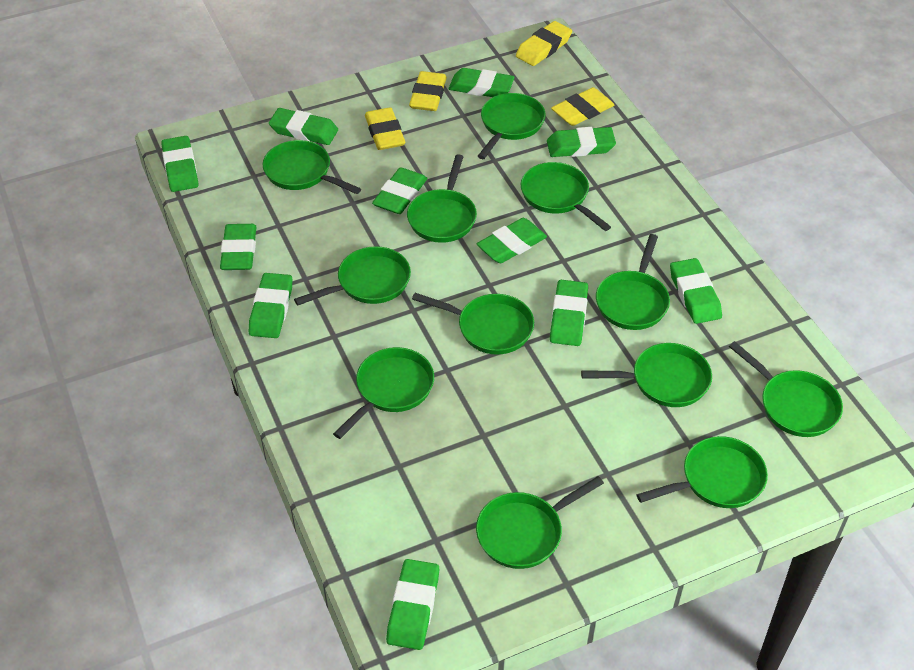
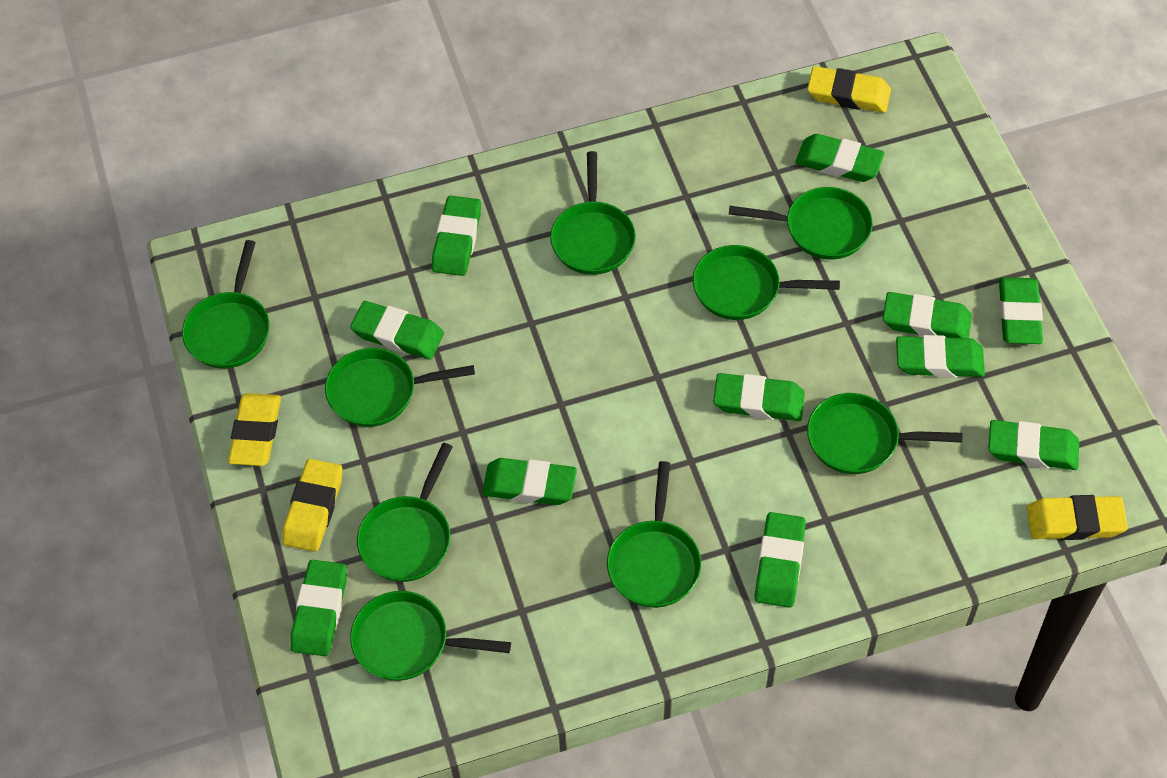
green pan: 12 -> 9

